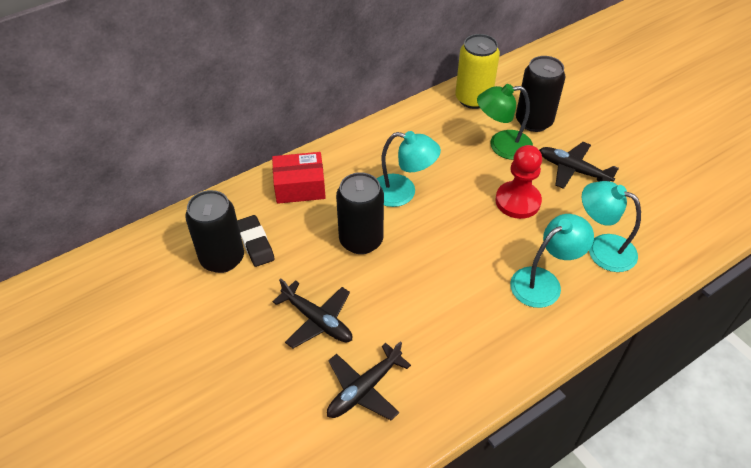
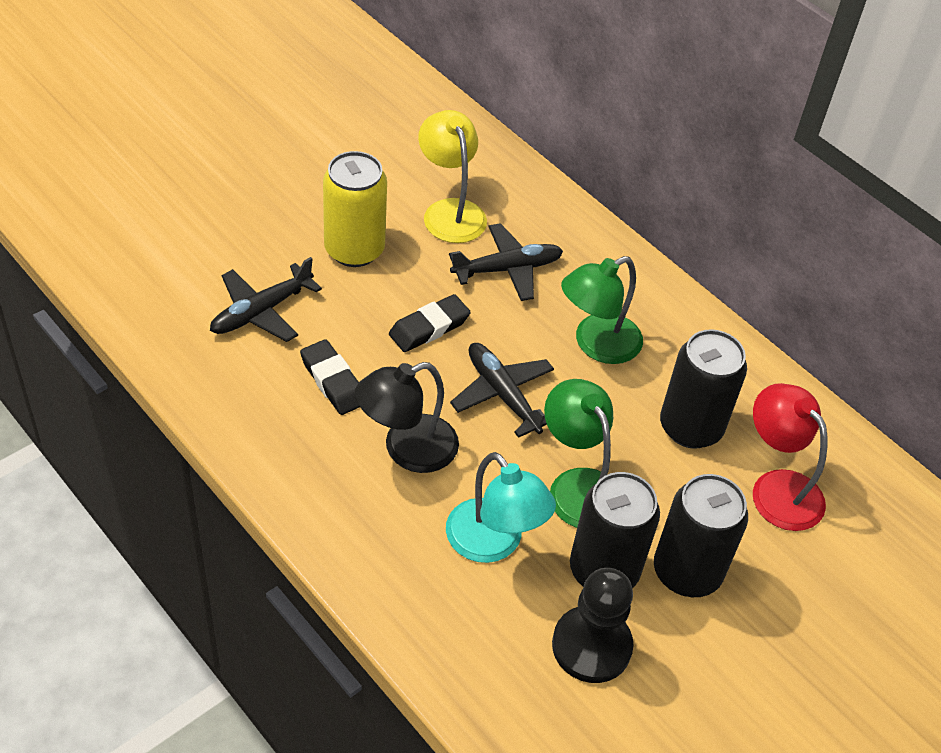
black eraser: 1 -> 2
black lamp: 0 -> 1
black pawn: 0 -> 1
green lamp: 1 -> 2
red box: 1 -> 0
red lamp: 0 -> 1
red pawn: 1 -> 0
turquoise lamp: 3 -> 1
yellow lamp: 0 -> 1

